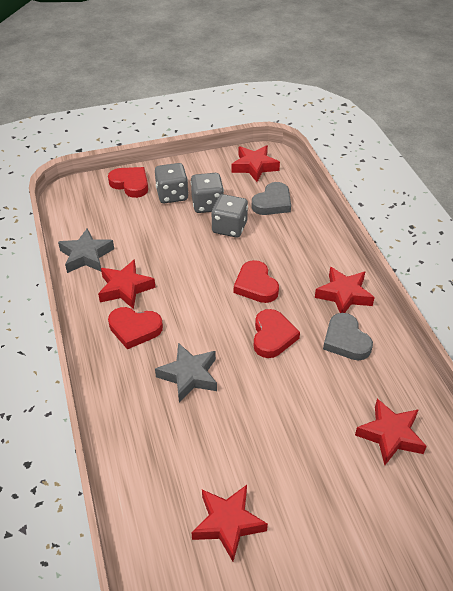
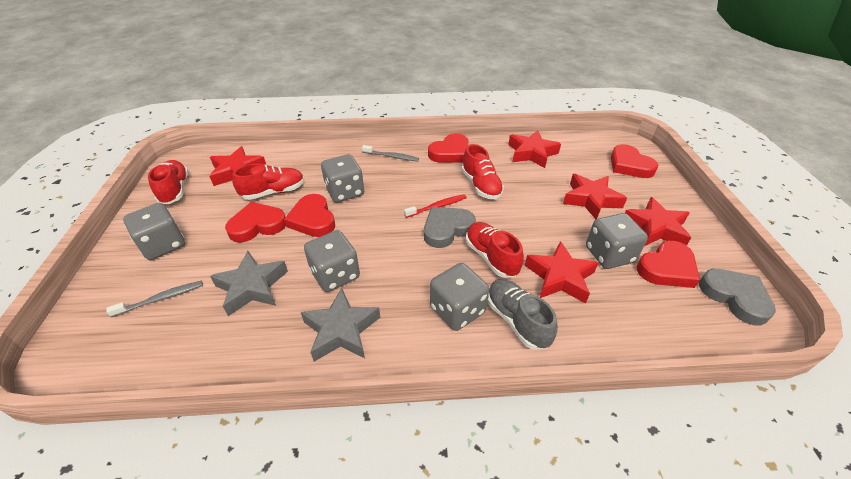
grey dice: 3 -> 5
grey shoe: 0 -> 1
grey toothbrush: 0 -> 2
red heart: 4 -> 5
red shoe: 0 -> 4
red toothbrush: 0 -> 1

